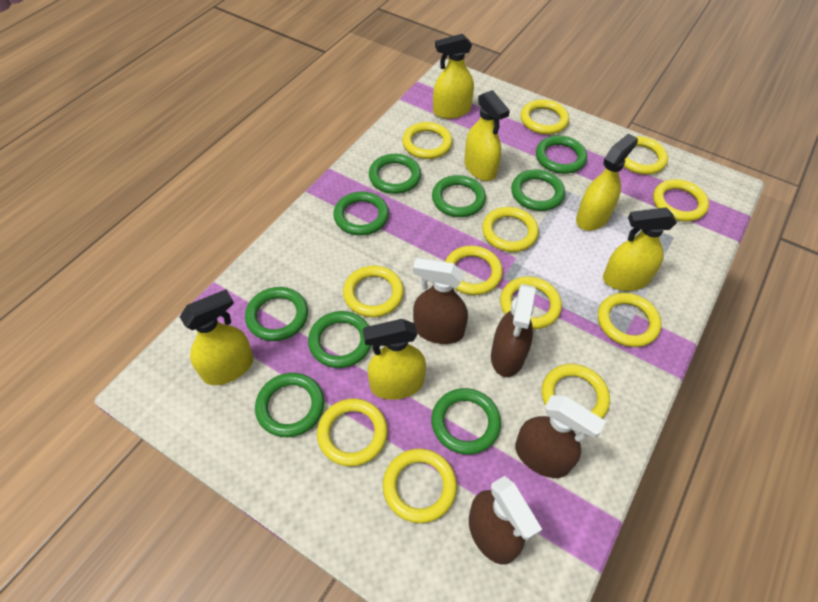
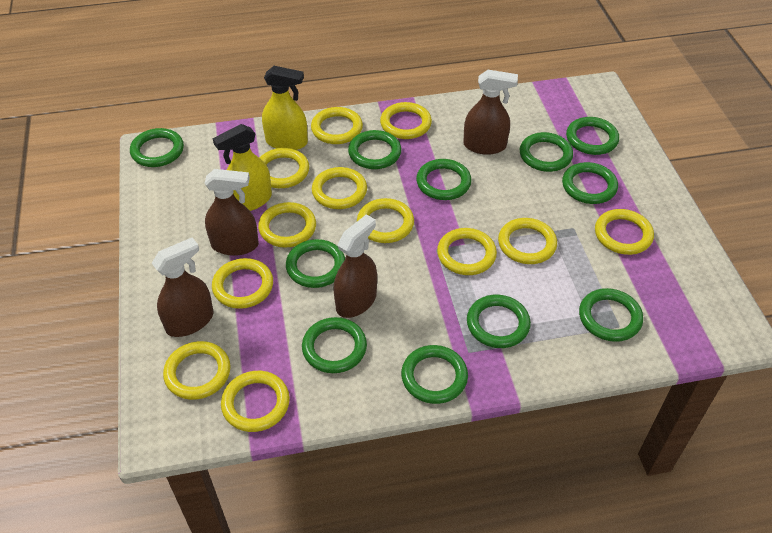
green ring: 9 -> 11
yellow spray bottle: 6 -> 2

